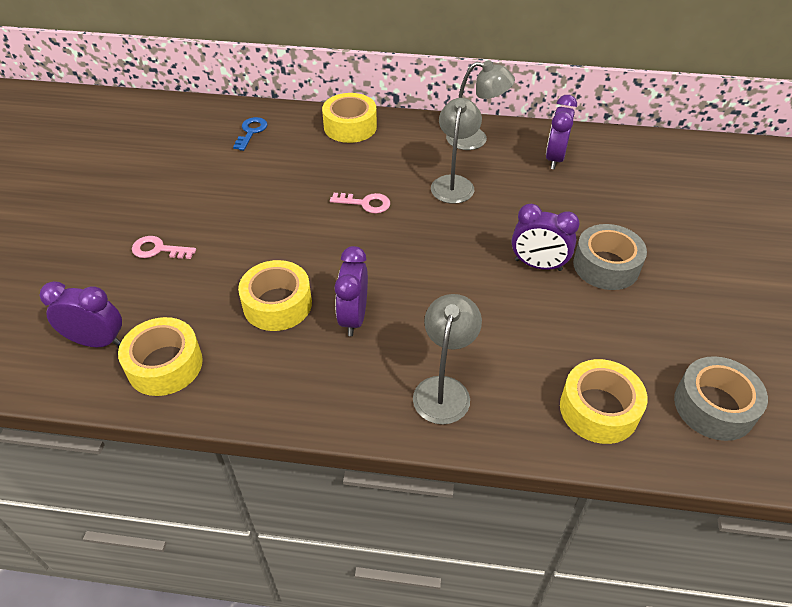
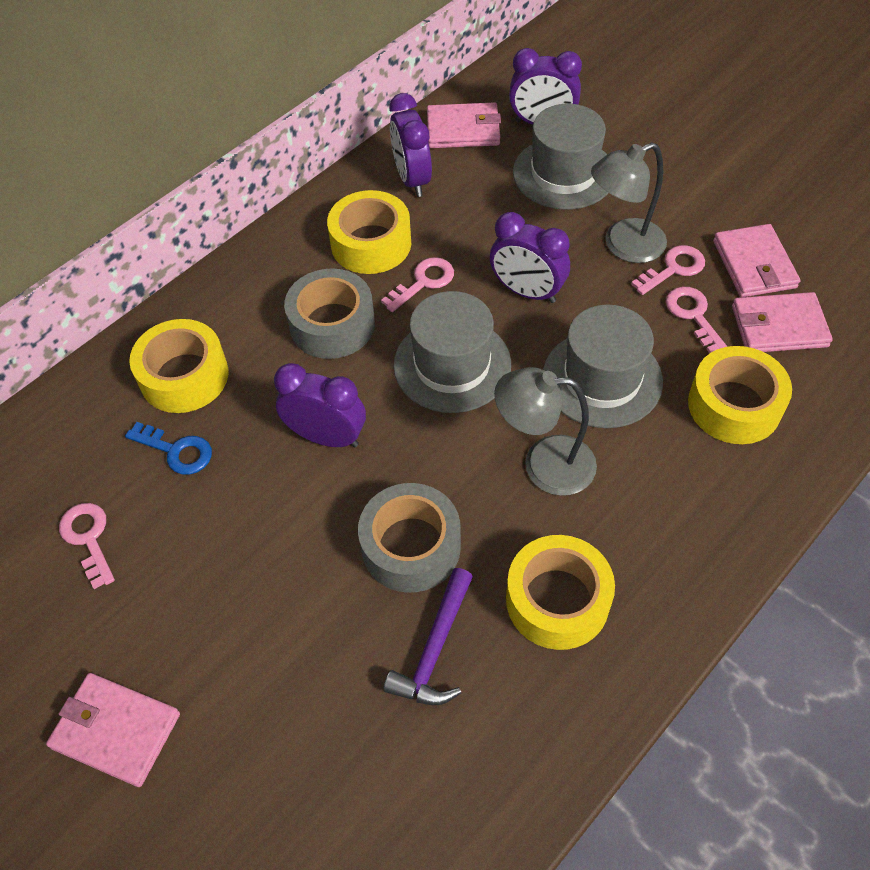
grey hat: 0 -> 3
grey lamp: 3 -> 2
pink key: 2 -> 4
pink wallet: 0 -> 4
purple hammer: 0 -> 1

